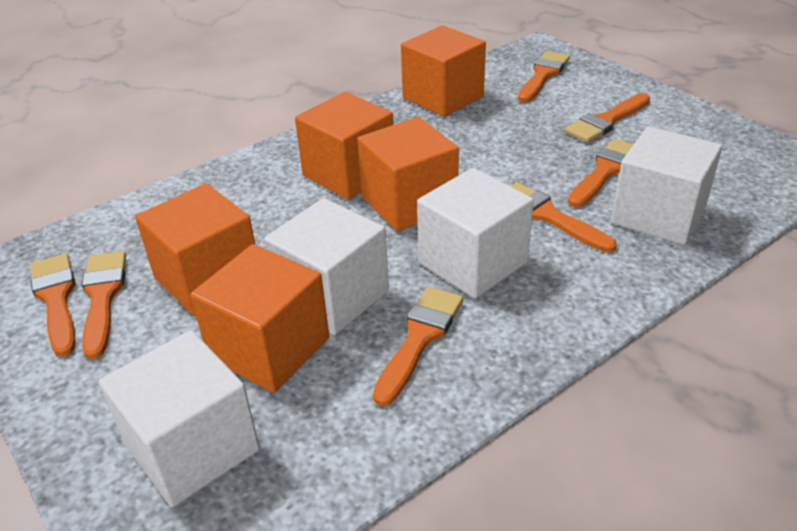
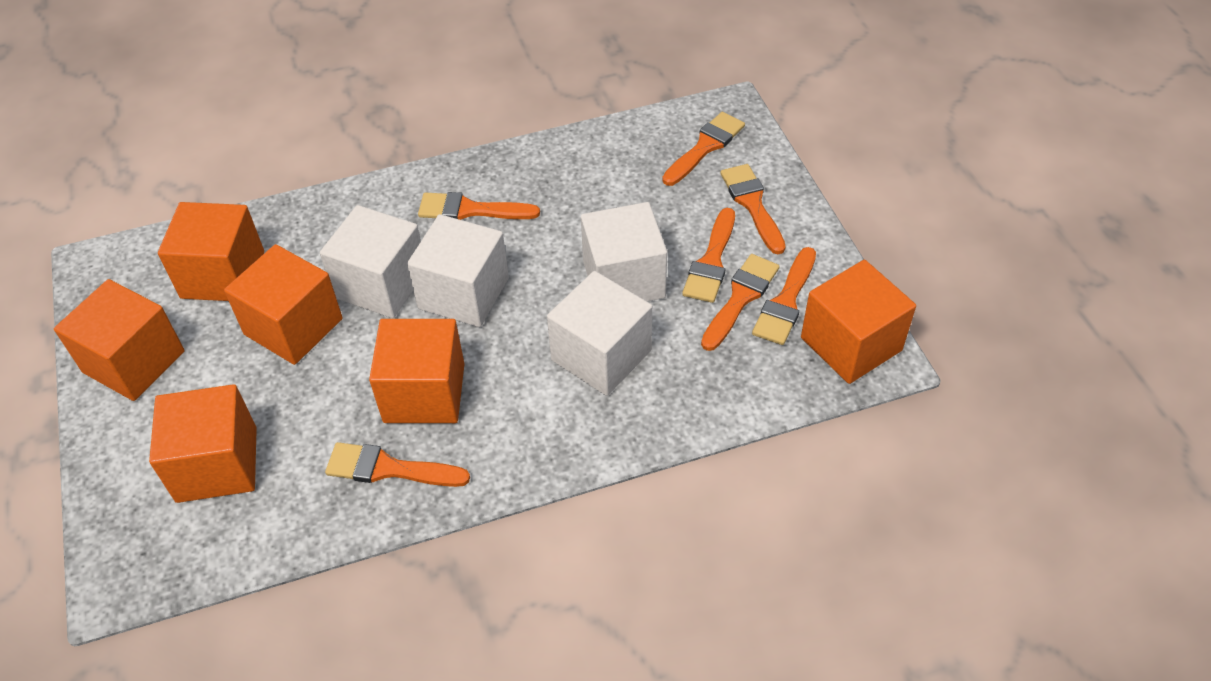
orange cube: 5 -> 6

